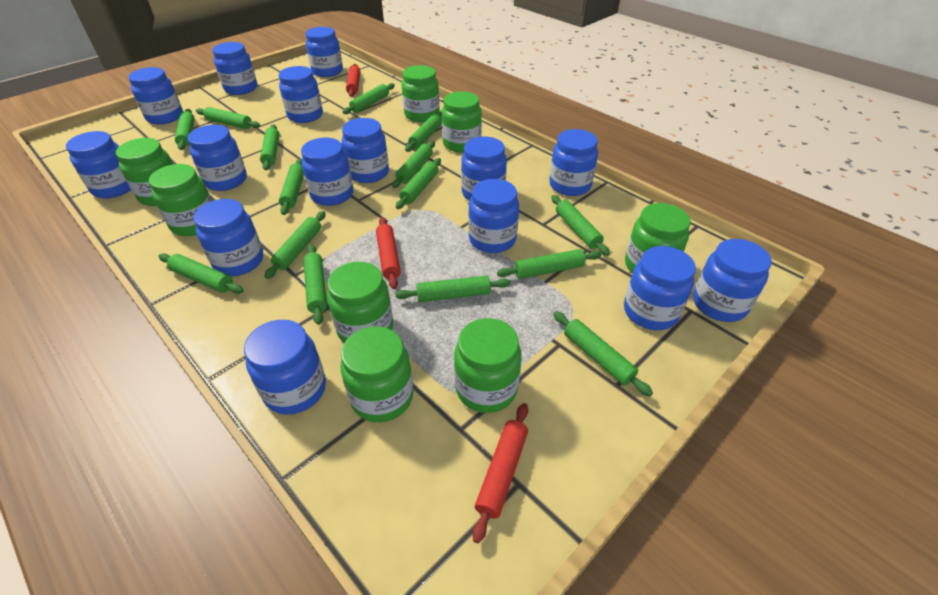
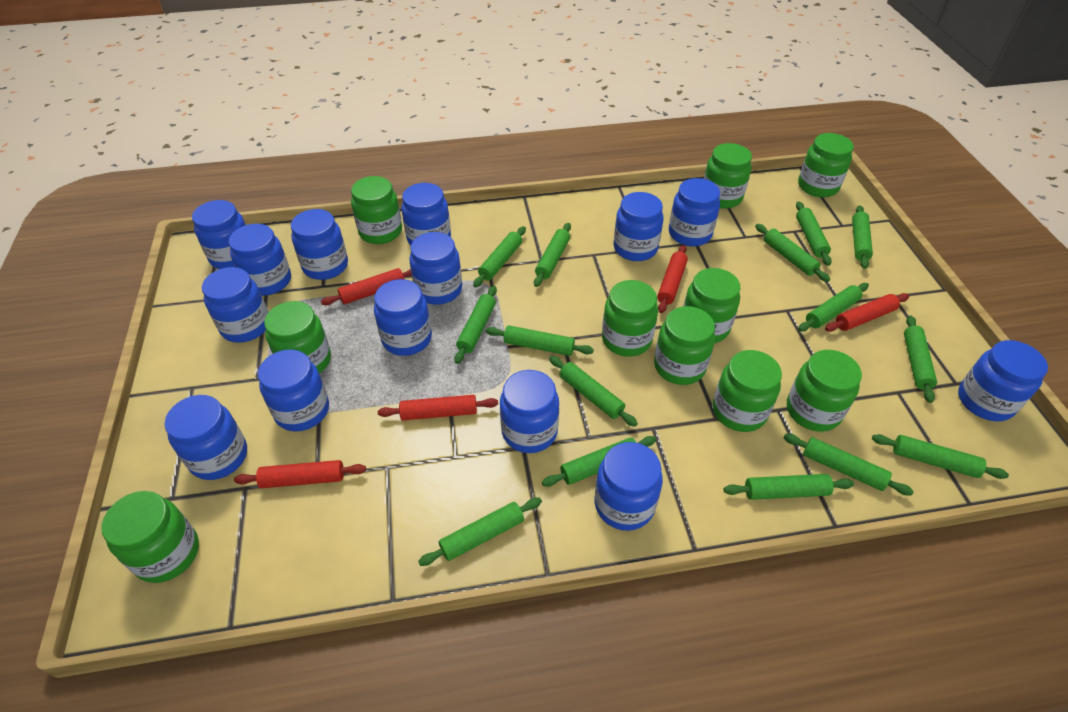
blue jar: 15 -> 14
green jar: 8 -> 10
red rolling pin: 3 -> 5

